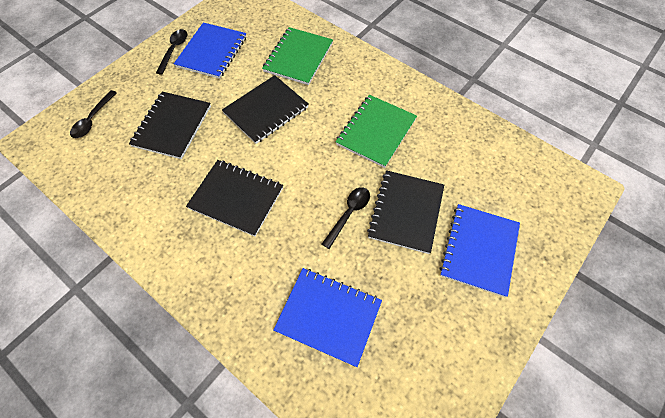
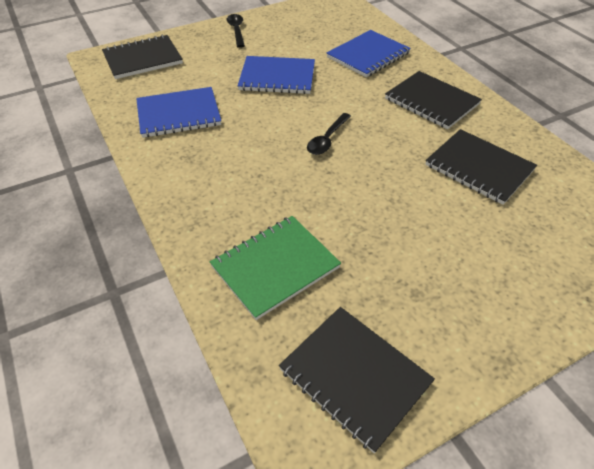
black spoon: 3 -> 2
green notebook: 2 -> 1

